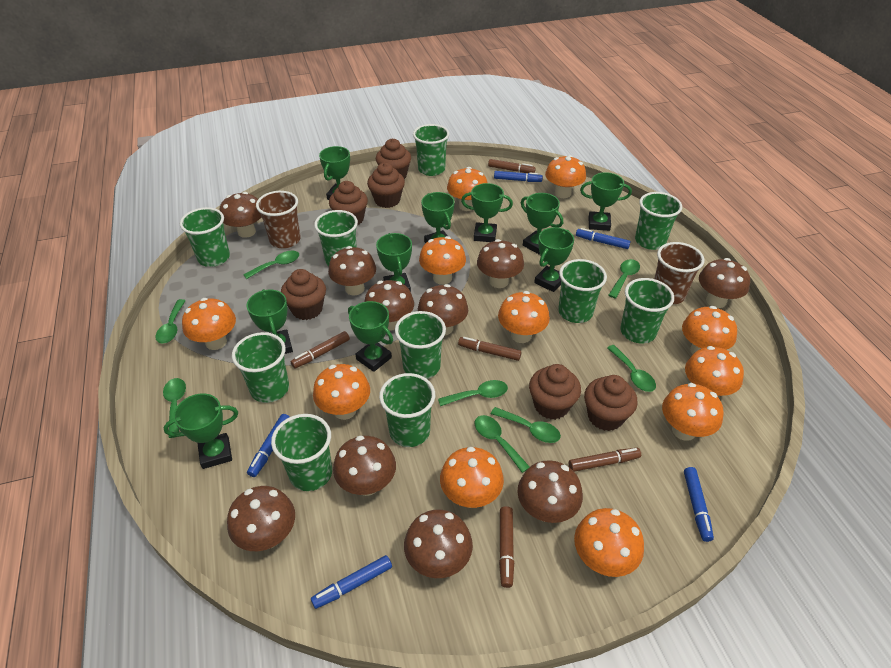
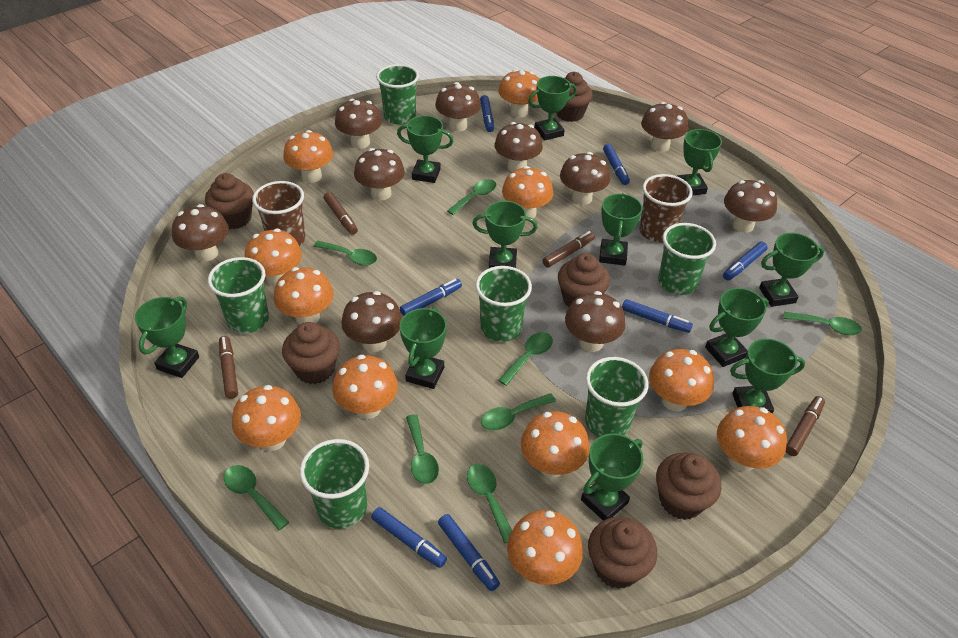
blue marker: 5 -> 7
brown marker: 5 -> 4
green cup: 10 -> 6
green trophy: 10 -> 11

